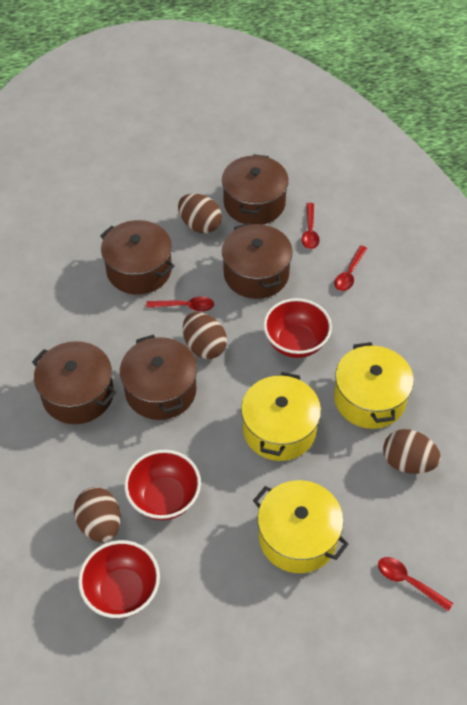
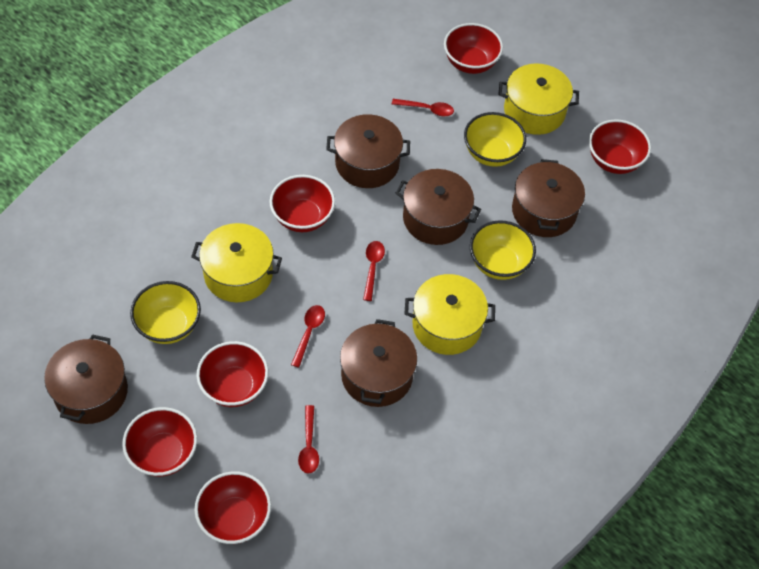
brown egg: 4 -> 0
red bowl: 3 -> 6
yellow bowl: 0 -> 3

